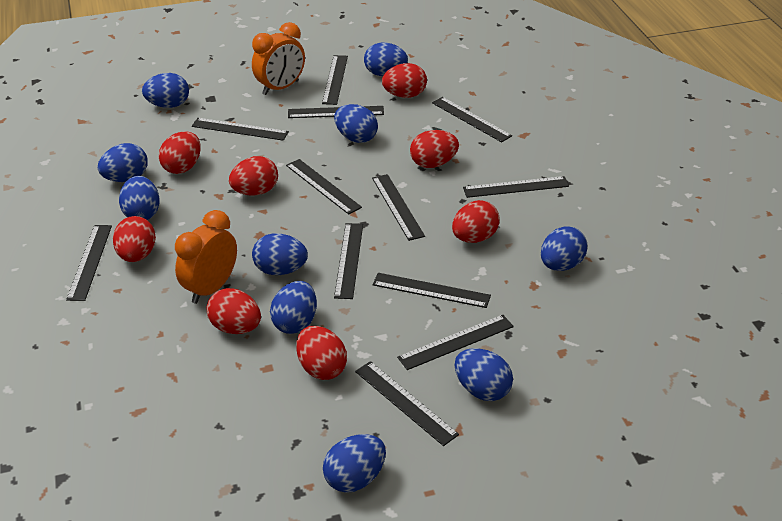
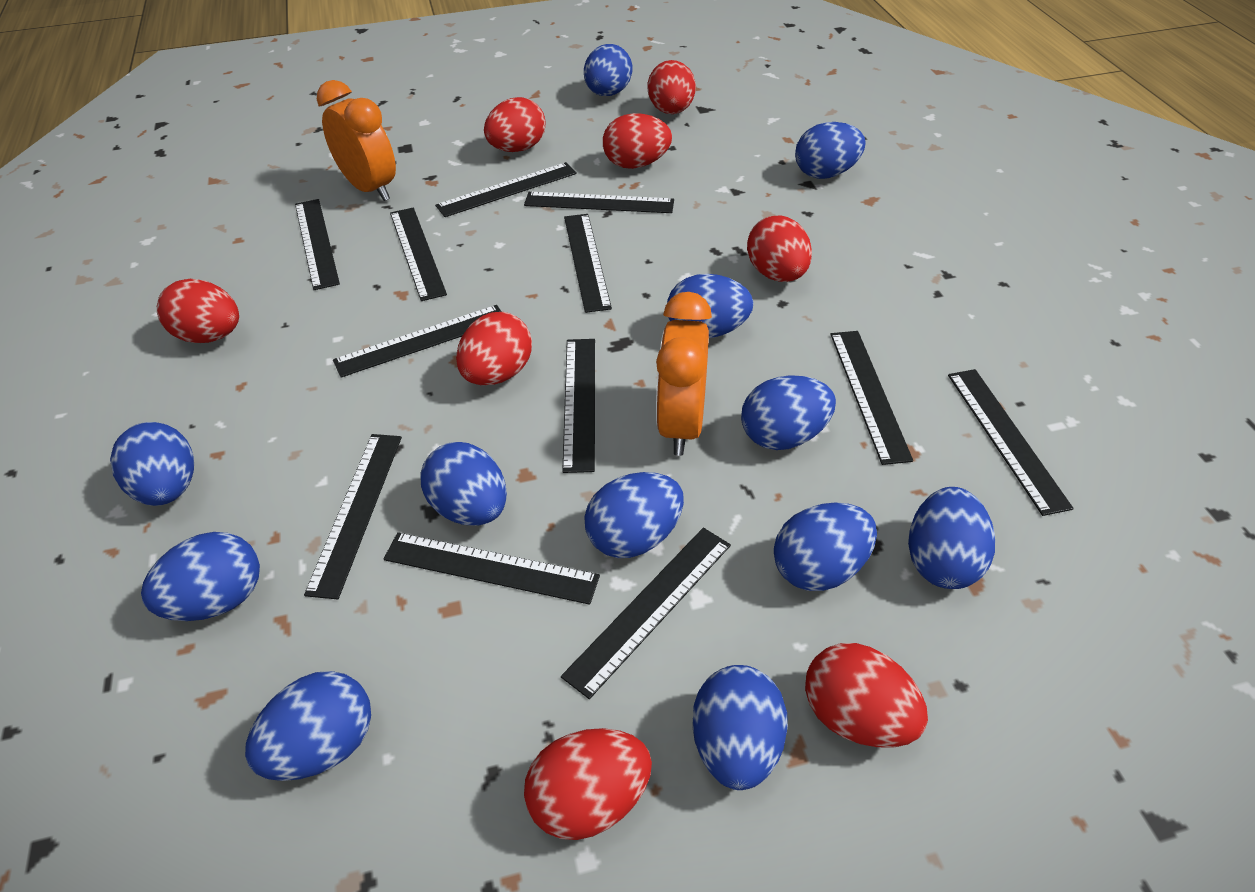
blue egg: 10 -> 12

